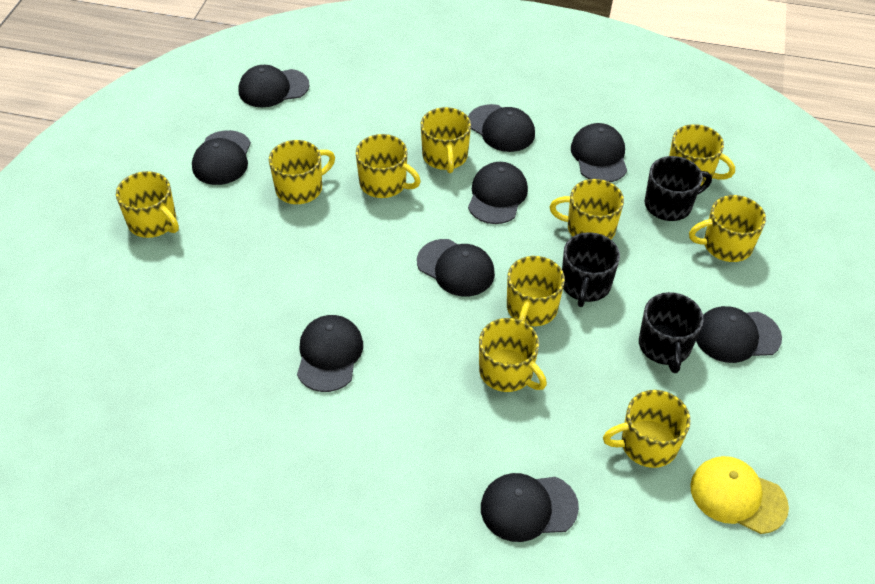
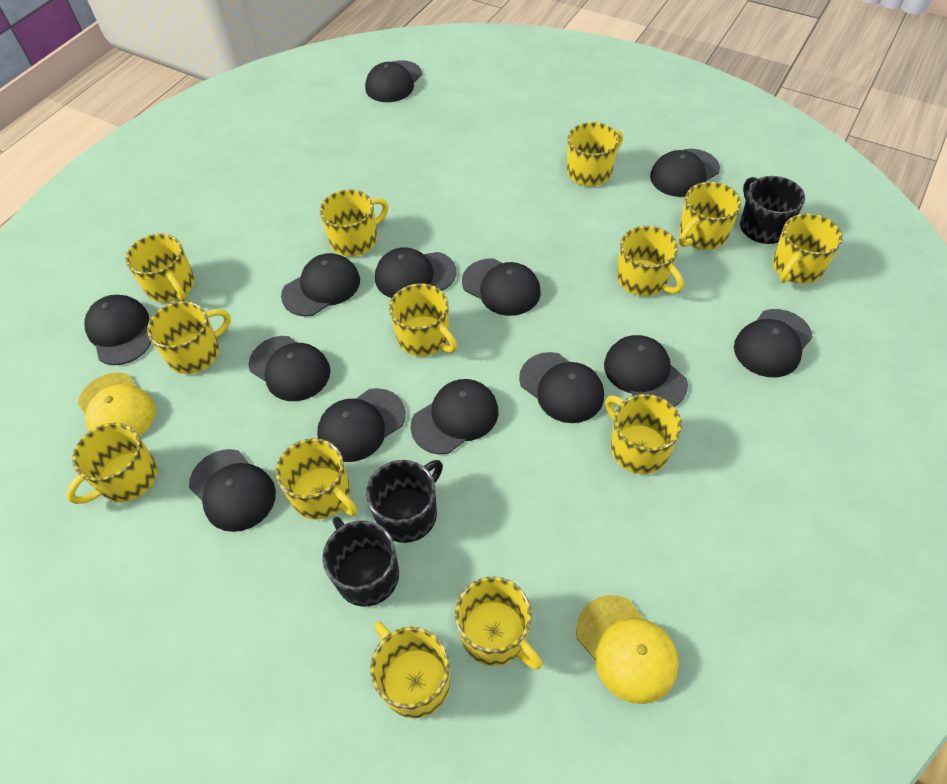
black cap: 9 -> 13
yellow cap: 1 -> 2
yellow mug: 10 -> 13

